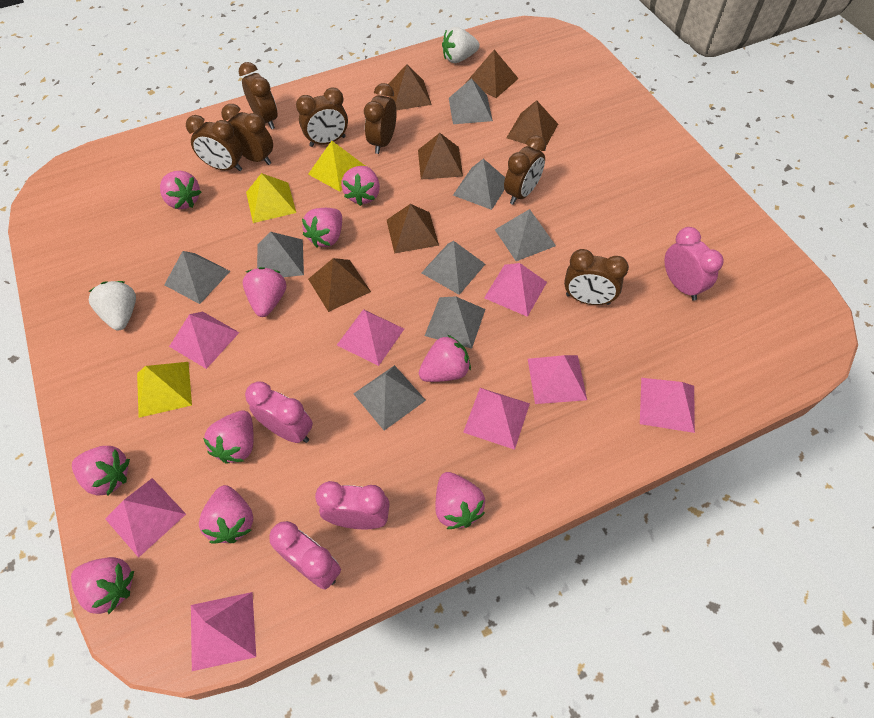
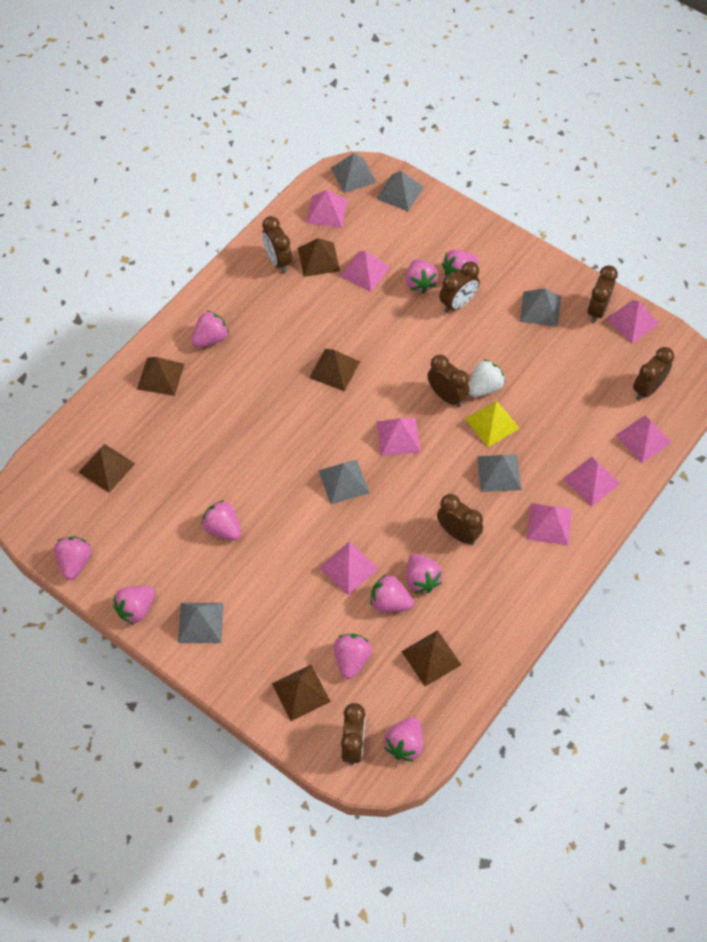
grey pyramid: 8 -> 6
pink clock: 4 -> 0
white strawberry: 2 -> 1
yellow pyramid: 3 -> 1

